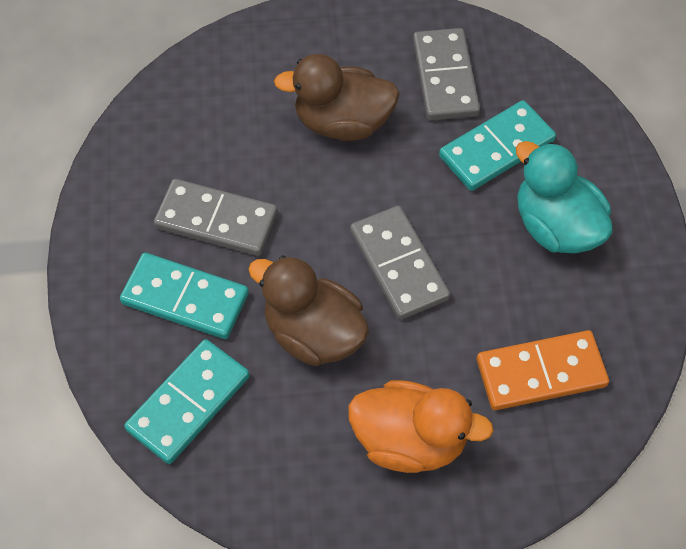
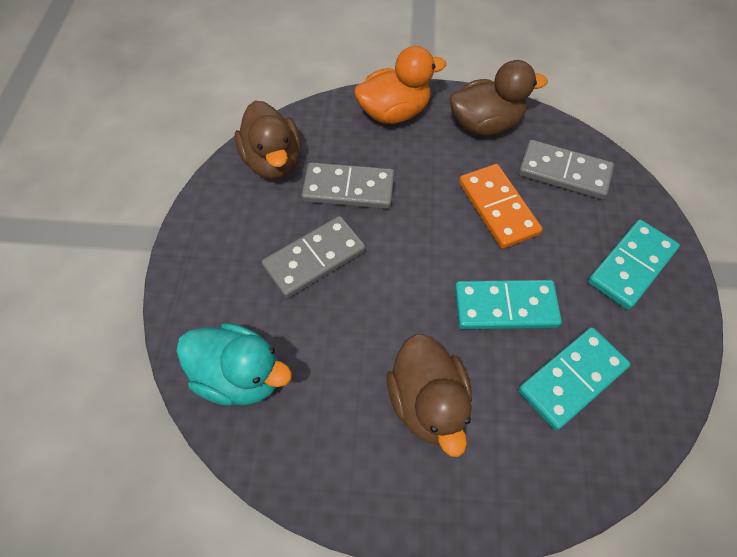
brown duck: 2 -> 3

